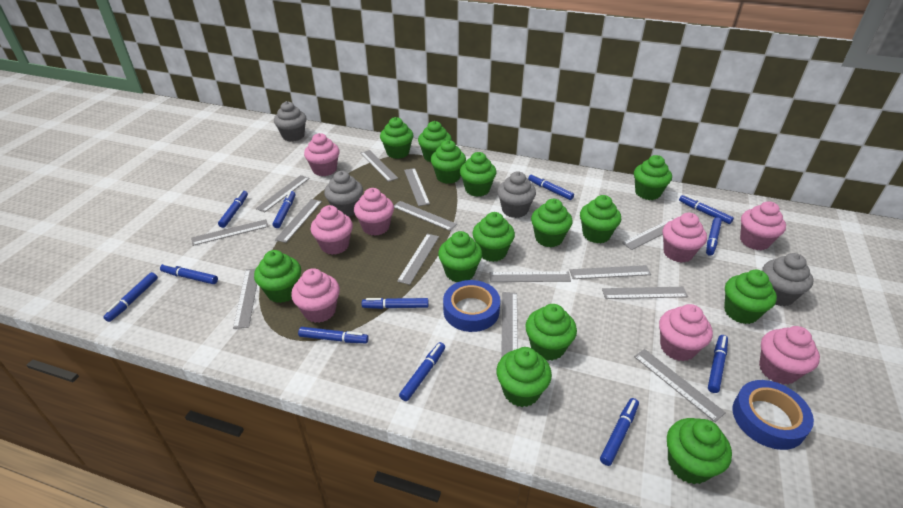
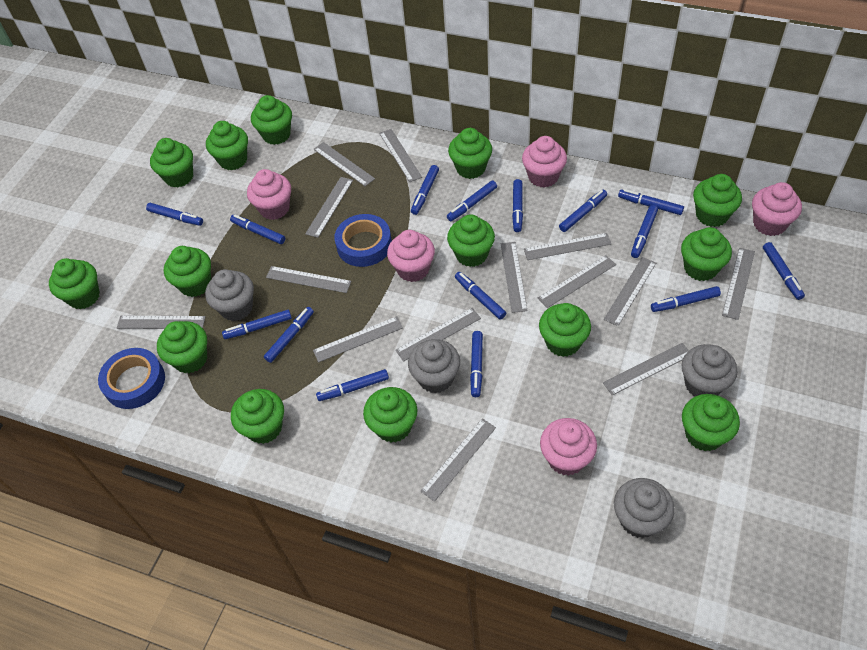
blue marker: 12 -> 15
pink cupcake: 8 -> 5

